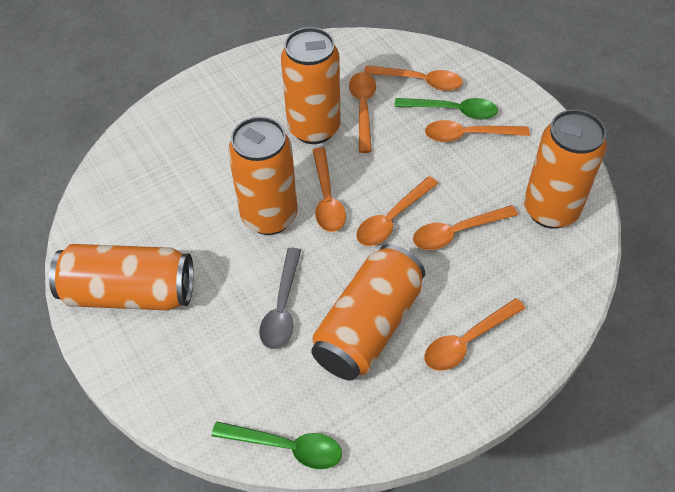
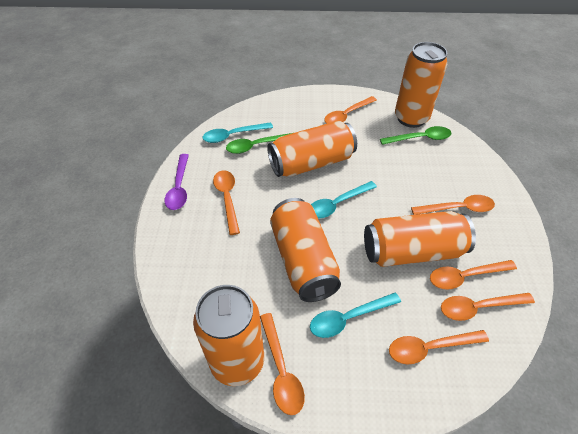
grey spoon: 1 -> 0
purple spoon: 0 -> 1
turquoise spoon: 0 -> 3

